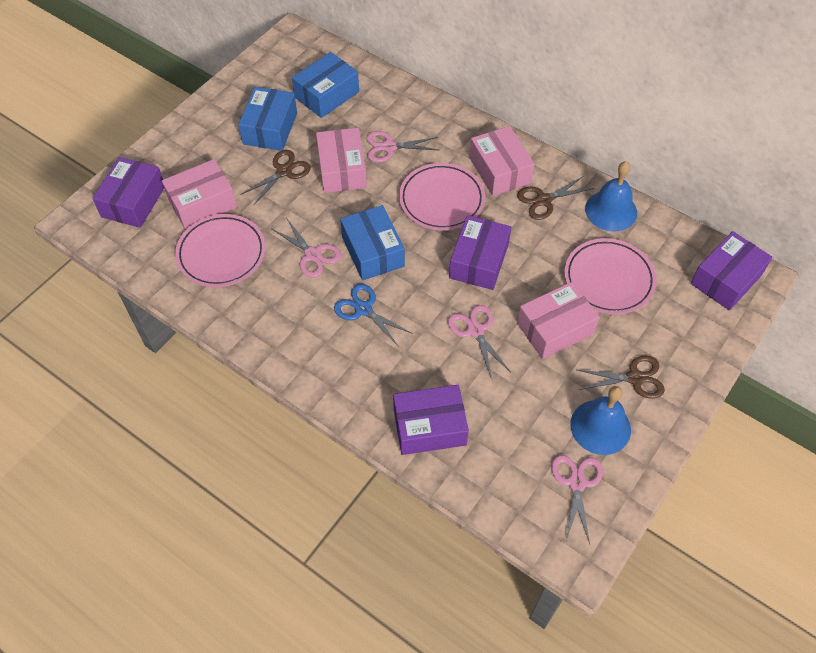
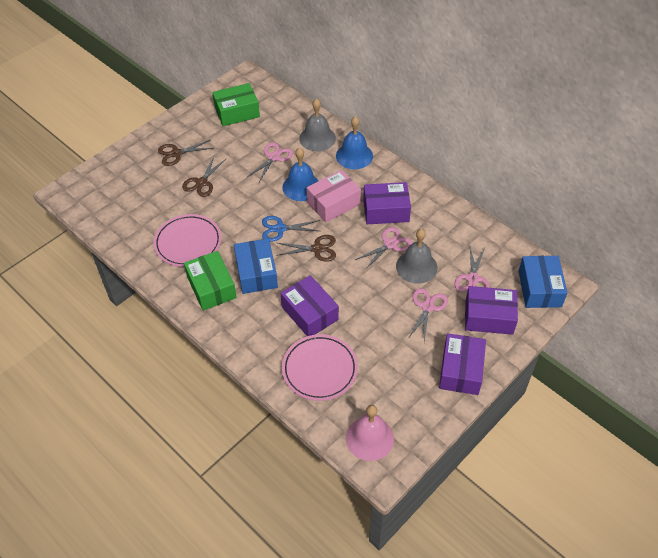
blue box: 3 -> 2
green box: 0 -> 2
grey bell: 0 -> 2
pink bell: 0 -> 1
pink box: 4 -> 1
pink plate: 3 -> 2

